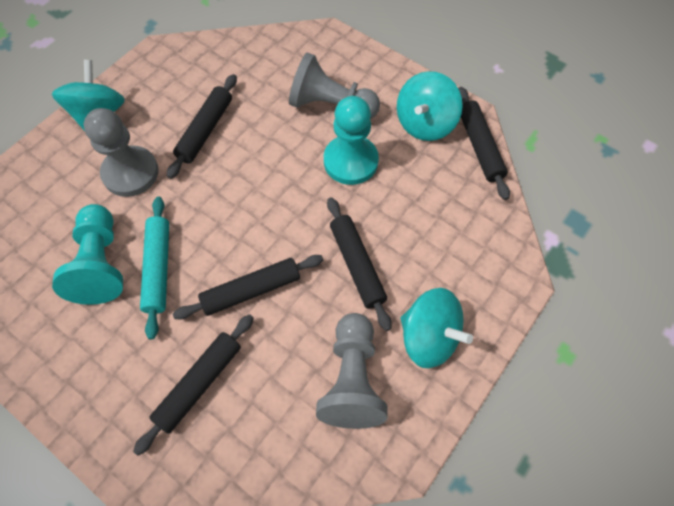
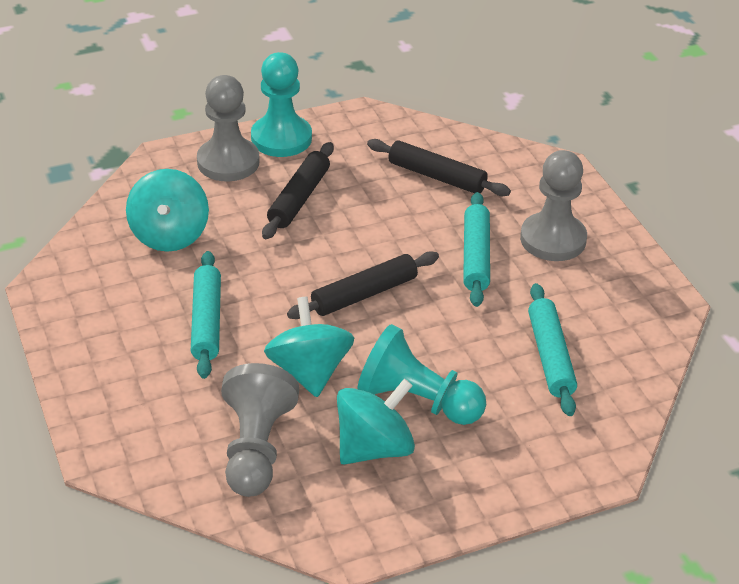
black rolling pin: 5 -> 3
turquoise rolling pin: 1 -> 3

